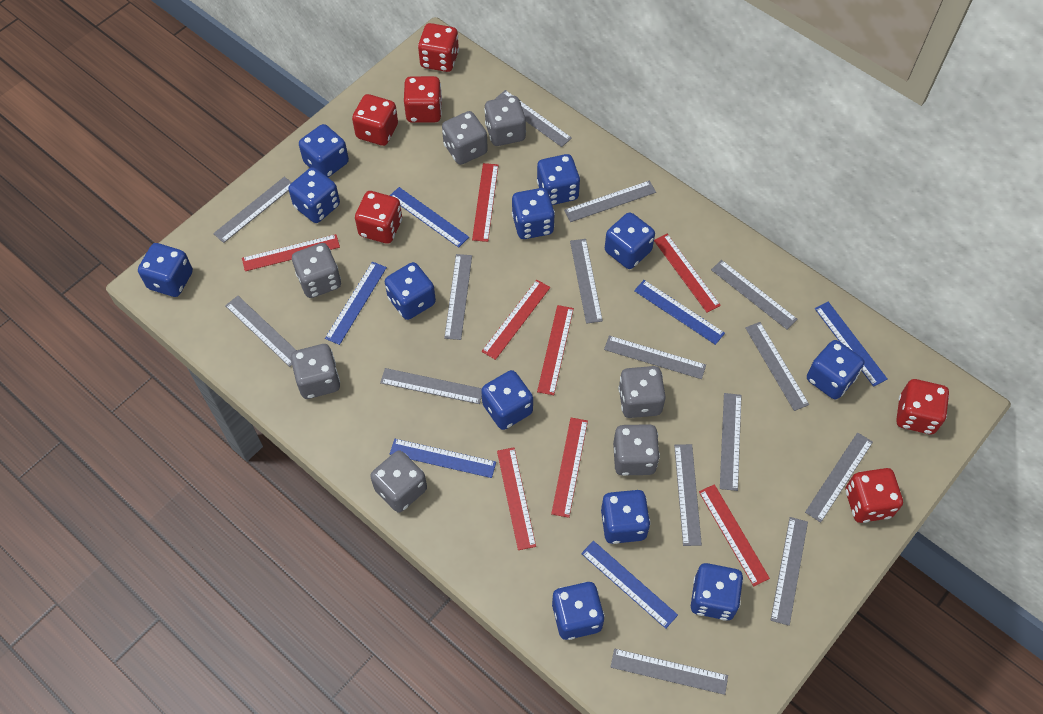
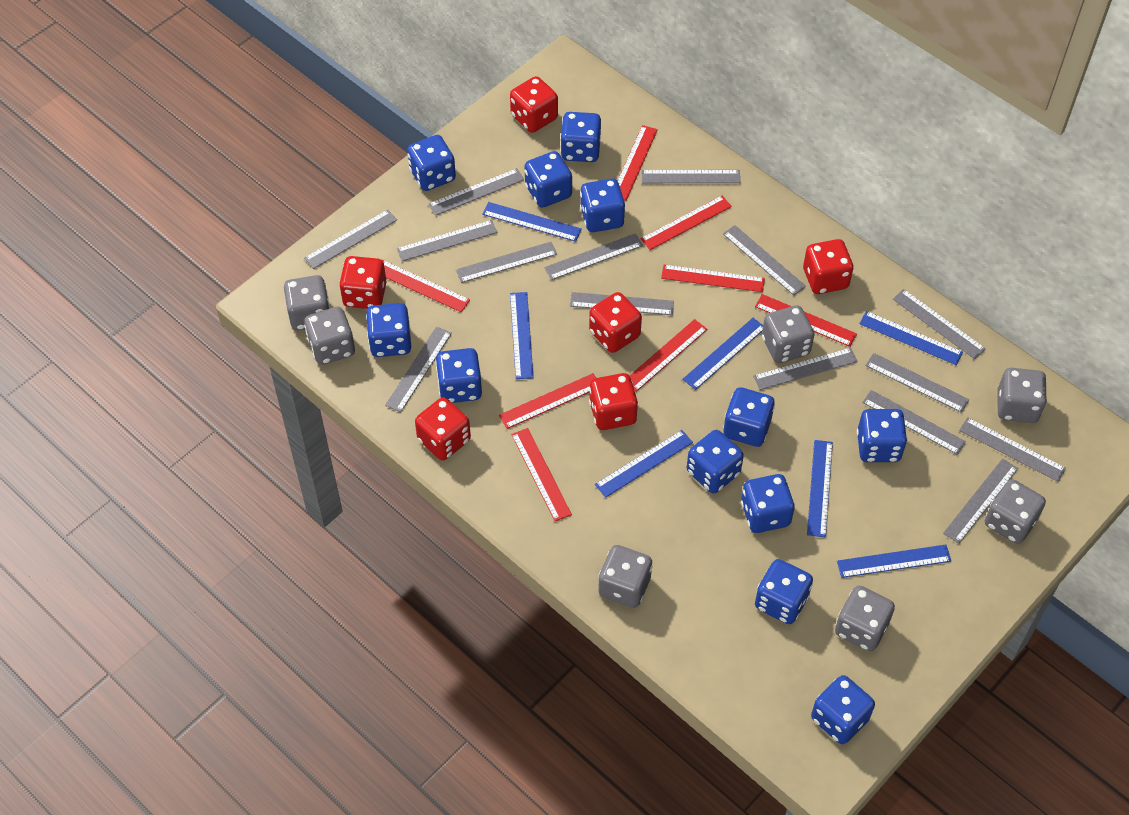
blue ruler: 6 -> 7

